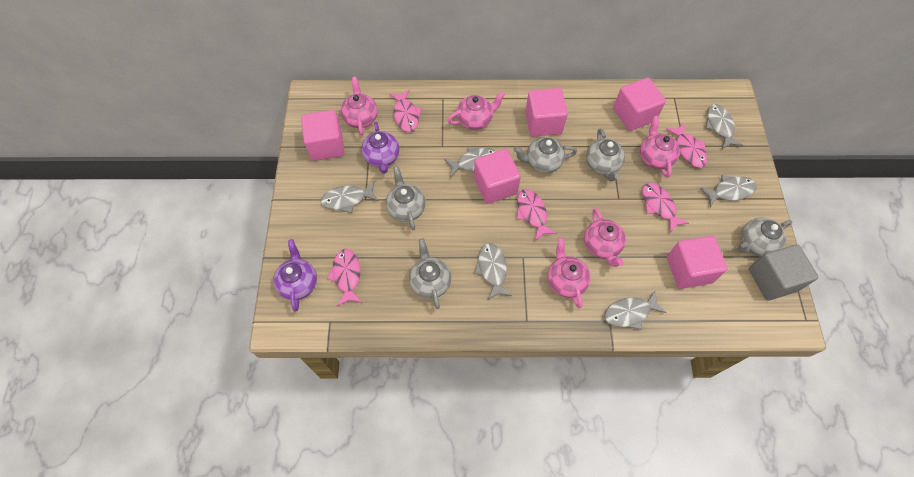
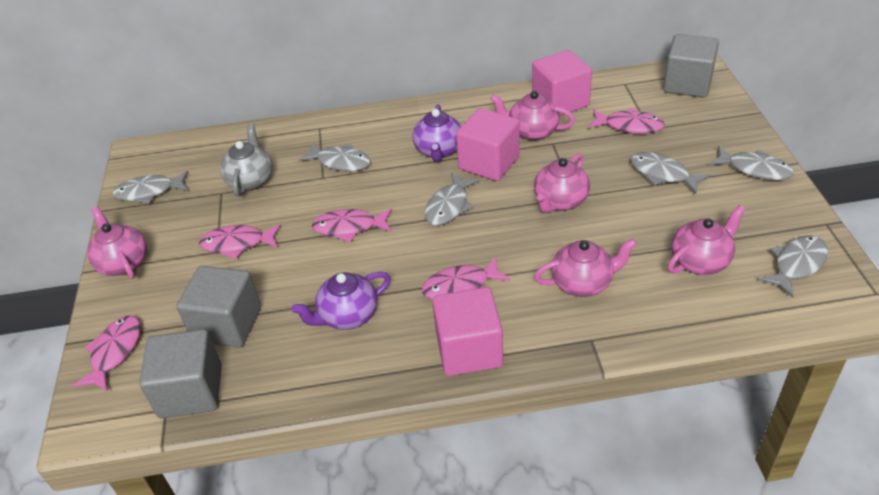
grey cube: 1 -> 3
grey teapot: 5 -> 1
pink cube: 5 -> 3

